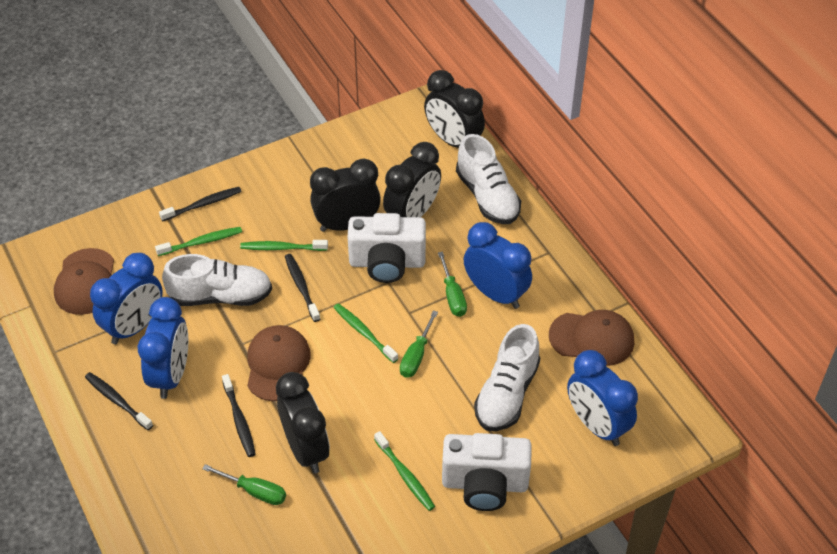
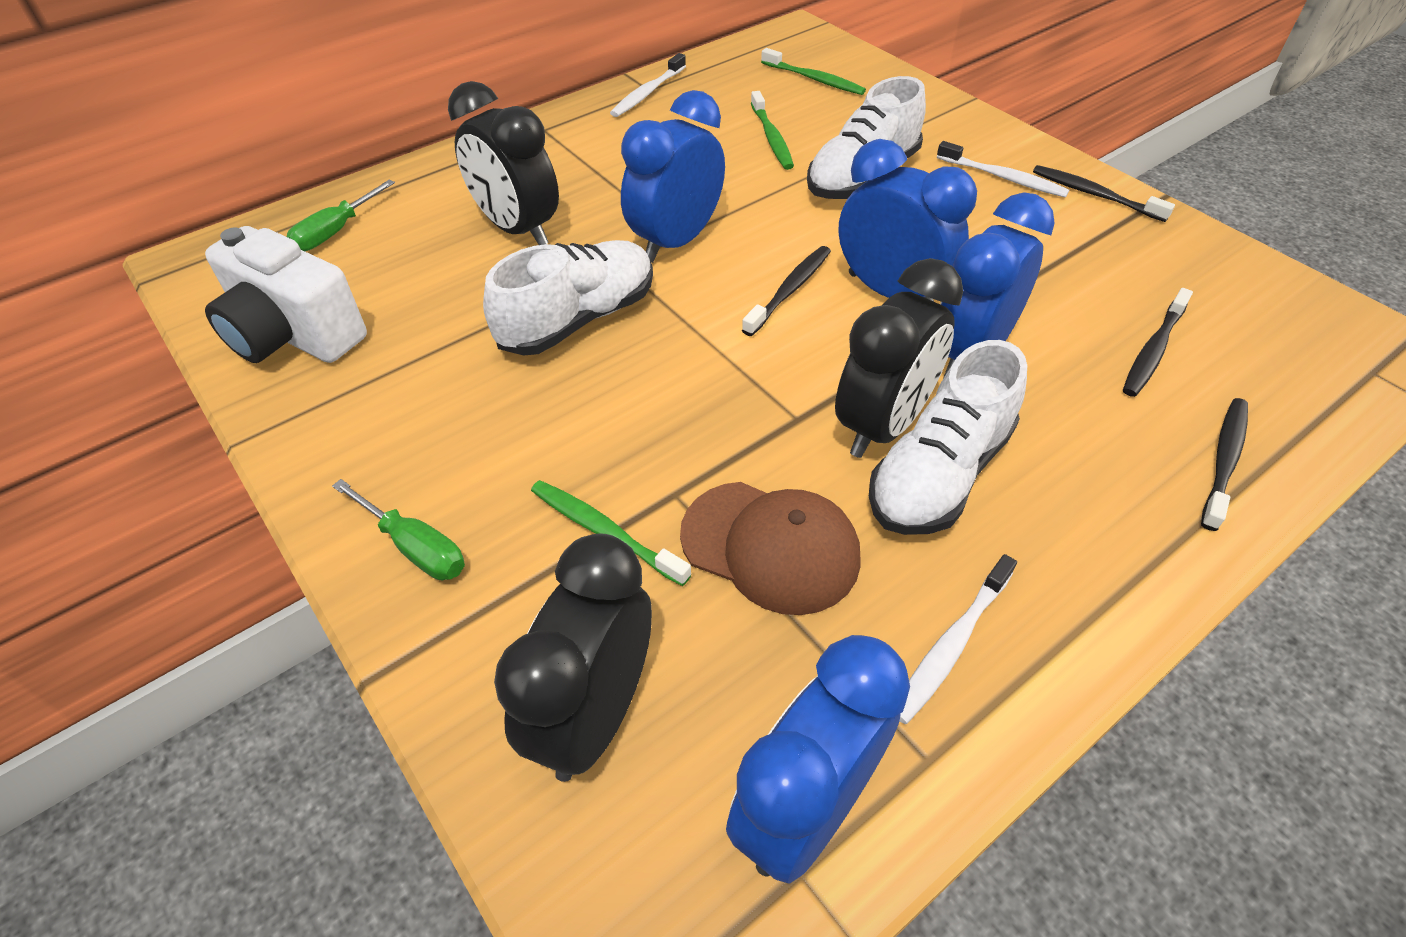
black clock: 4 -> 3
brown cap: 3 -> 1
green screwdriver: 3 -> 2
green toothbrush: 4 -> 3
white camera: 2 -> 1
white toothbrush: 0 -> 3

